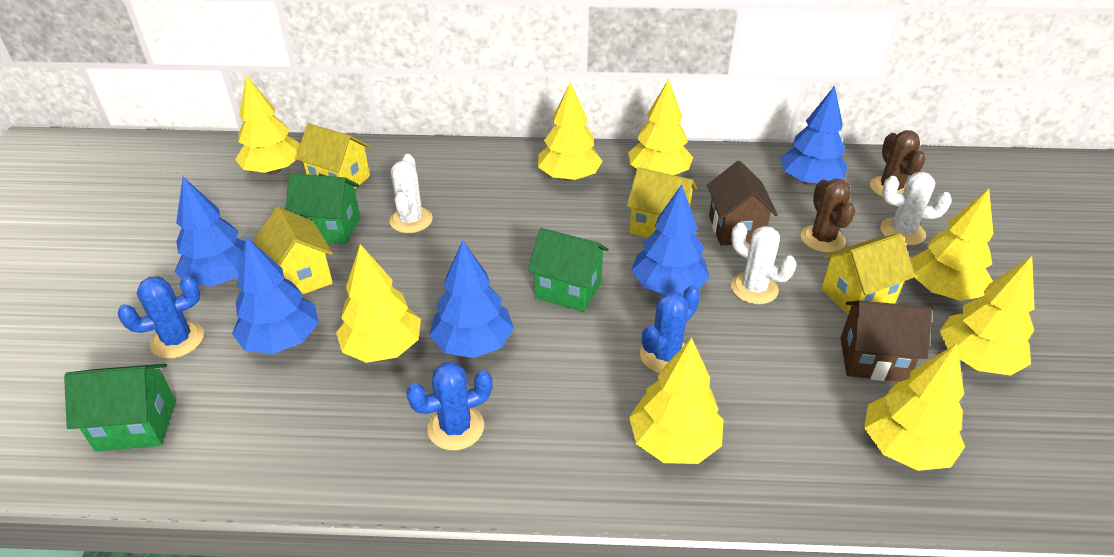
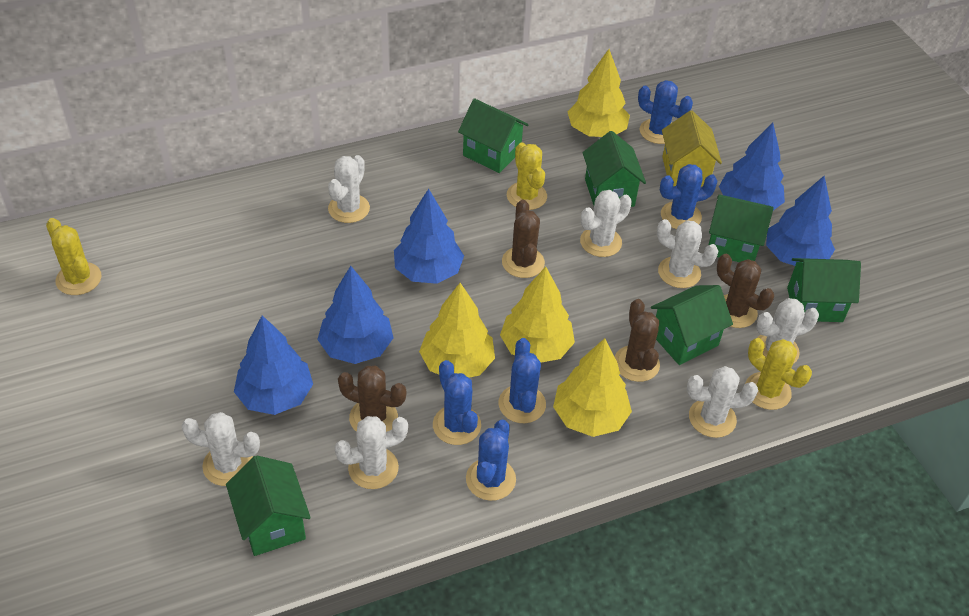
blue cactus: 3 -> 5
brown cactus: 2 -> 4
brown house: 2 -> 0
green house: 3 -> 6
white cactus: 3 -> 7
yellow cactus: 0 -> 3
yellow house: 4 -> 1
yellow tree: 8 -> 4

